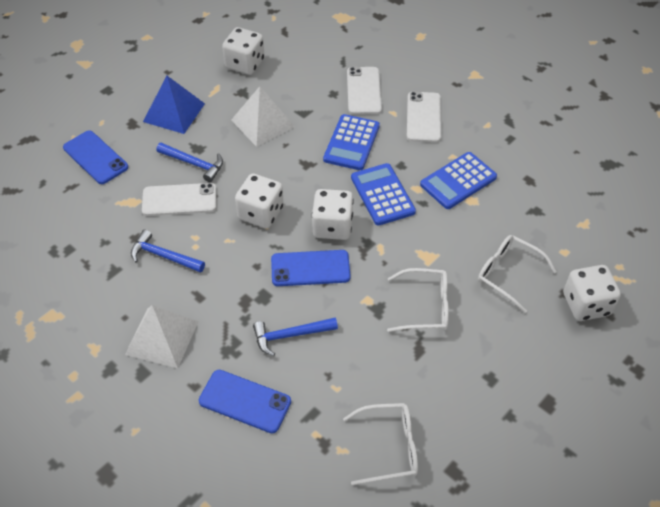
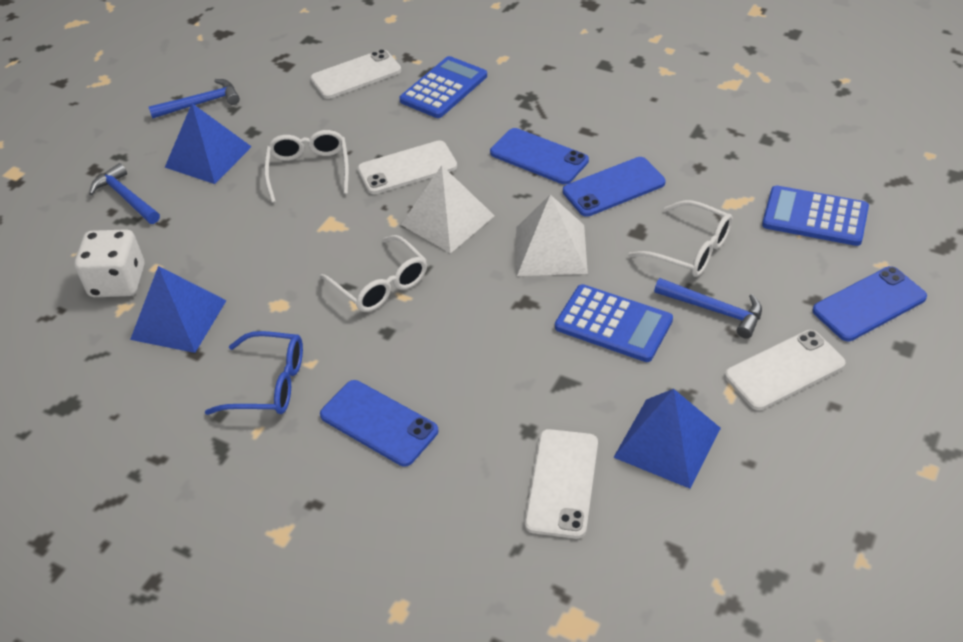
blue glasses: 0 -> 1
blue phone: 3 -> 4
blue pyramid: 1 -> 3
white dice: 4 -> 1
white phone: 3 -> 4

